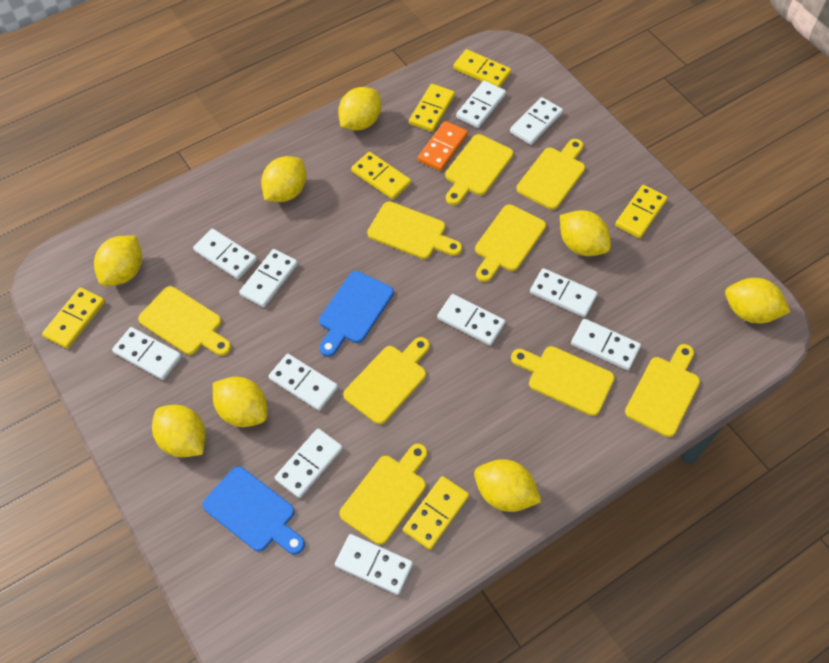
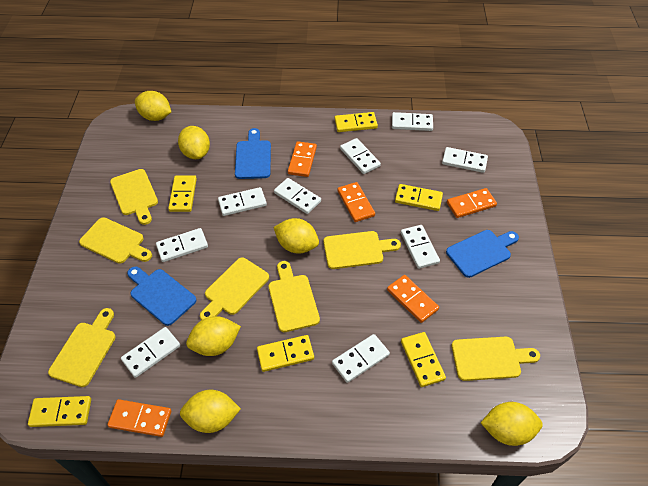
blue cutting board: 2 -> 3
orange domino: 1 -> 5
white domino: 11 -> 9
yellow cutting board: 9 -> 7
yellow lemon: 8 -> 6

